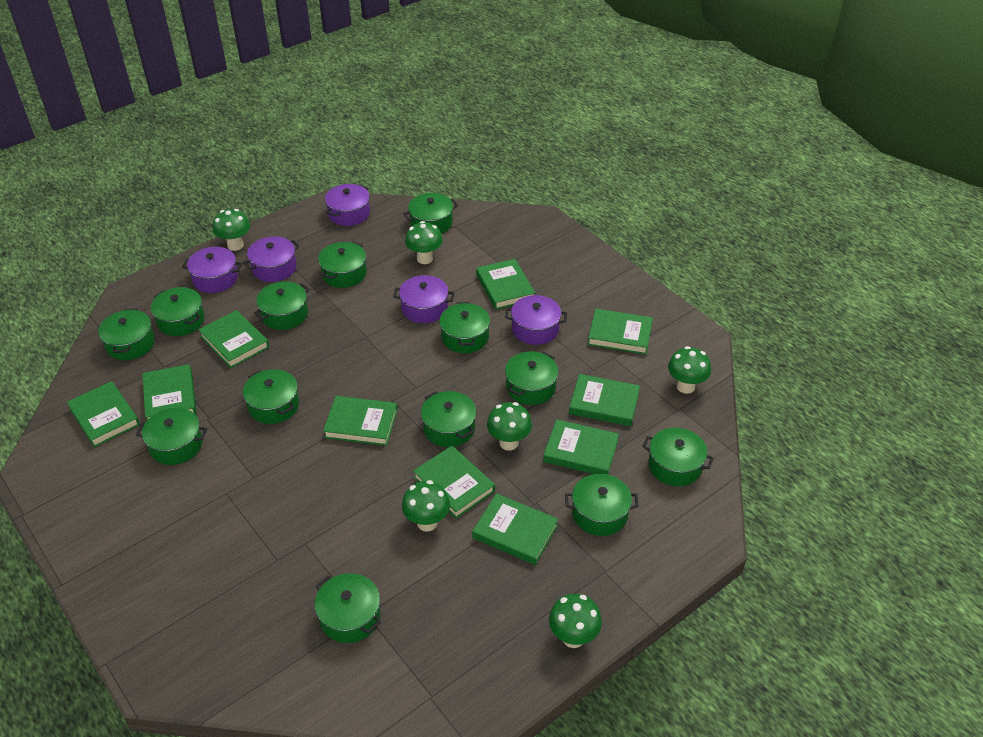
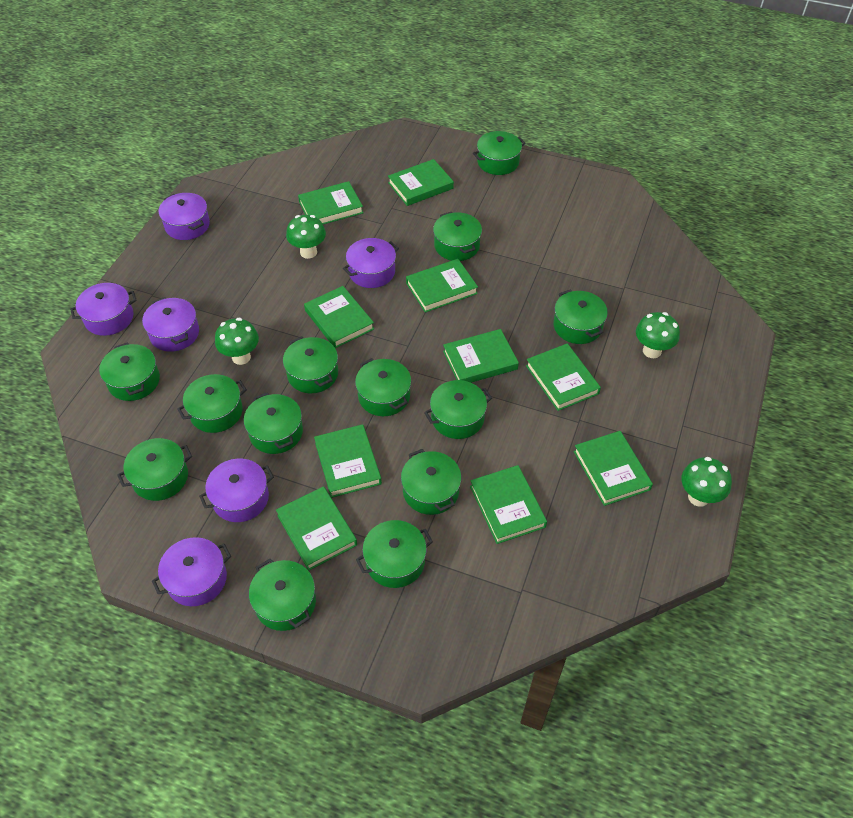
green mushroom: 6 -> 4
purple pot: 5 -> 6

